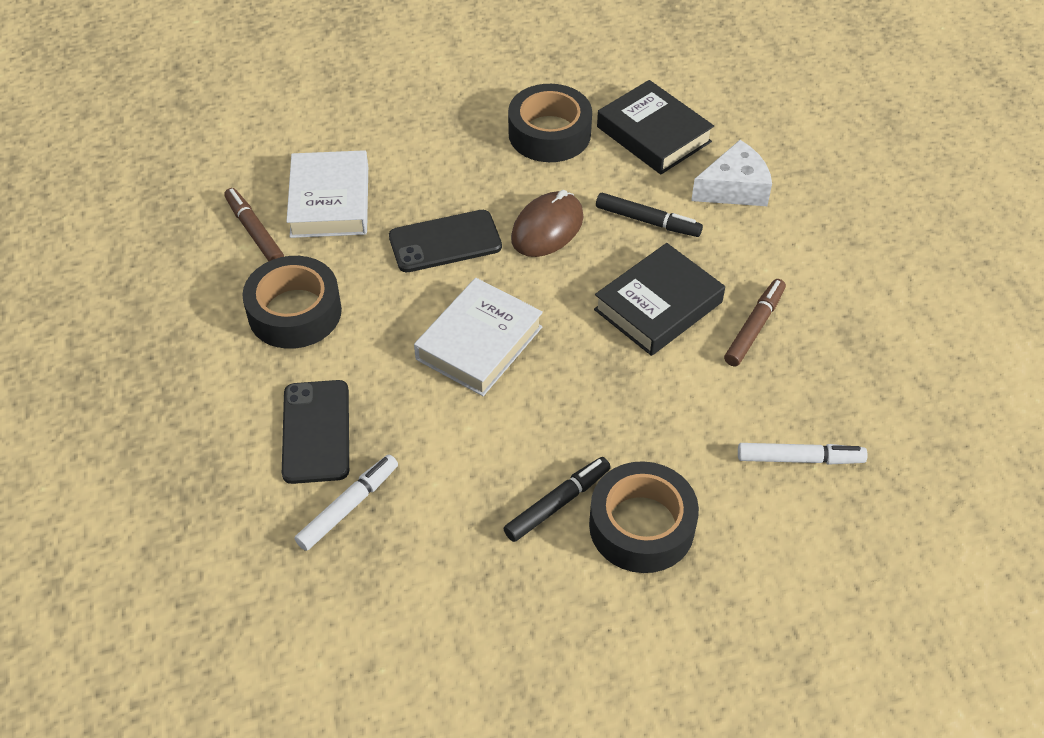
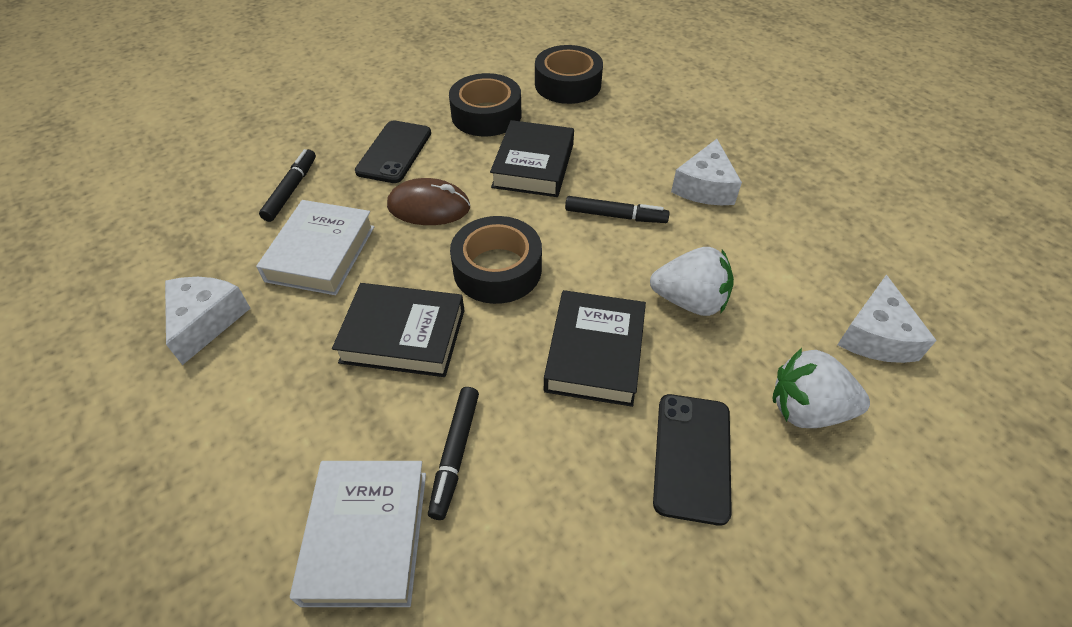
black book: 2 -> 3
black marker: 2 -> 3
brown marker: 2 -> 0
white cheese: 1 -> 3
white marker: 2 -> 0
white strawberry: 0 -> 2

